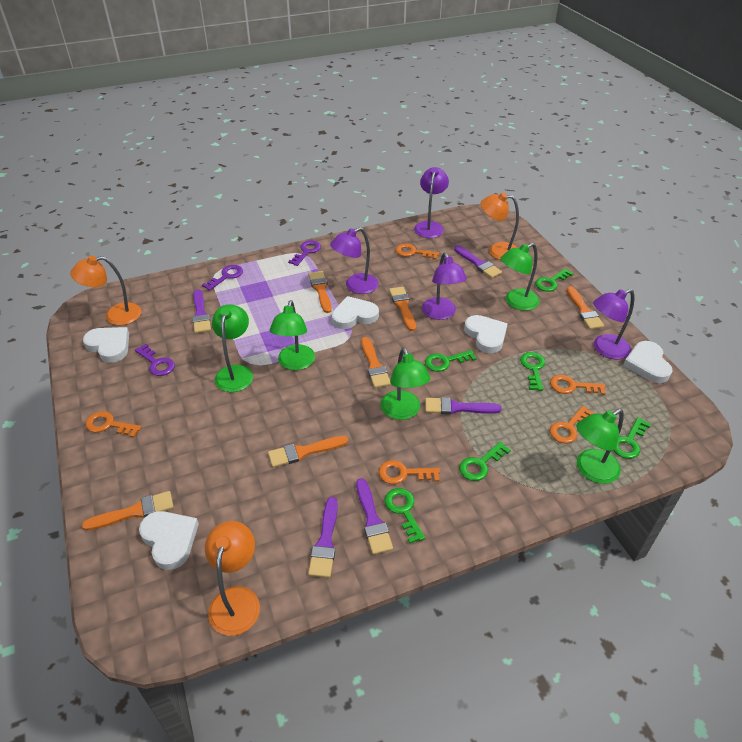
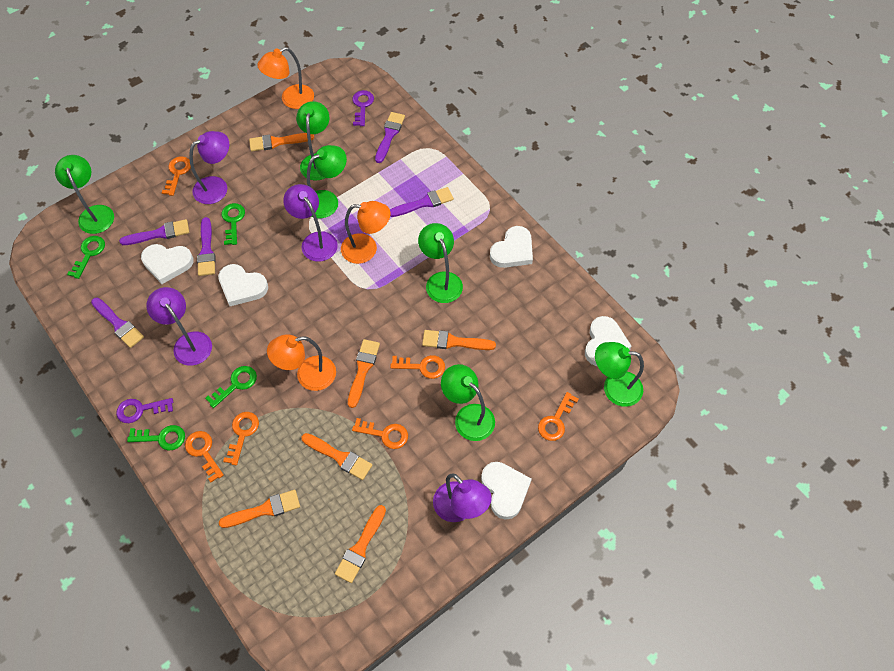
green key: 6 -> 4
green lamp: 5 -> 6
orange key: 5 -> 6
purple key: 3 -> 2

